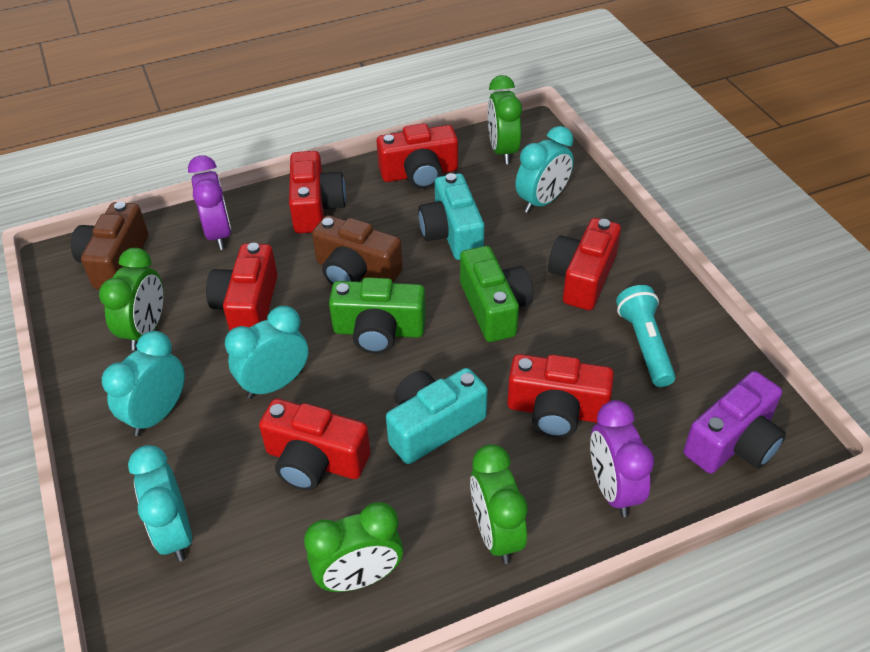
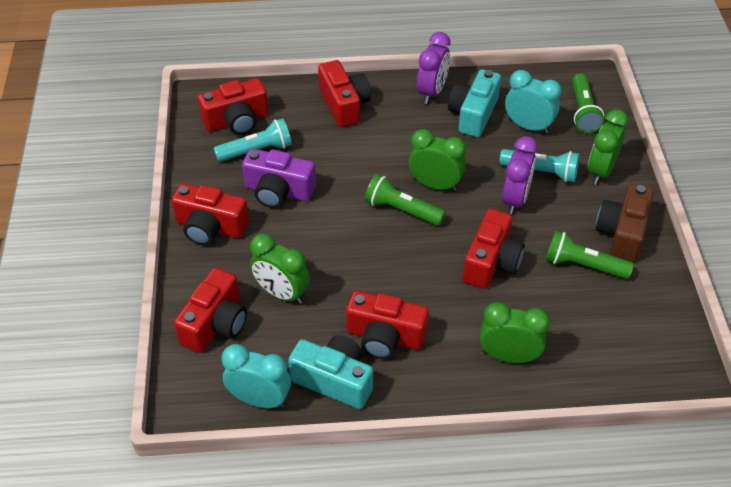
brown camera: 2 -> 1
green camera: 2 -> 0
green flashlight: 0 -> 3
turquoise clock: 4 -> 2
turquoise flashlight: 1 -> 2

